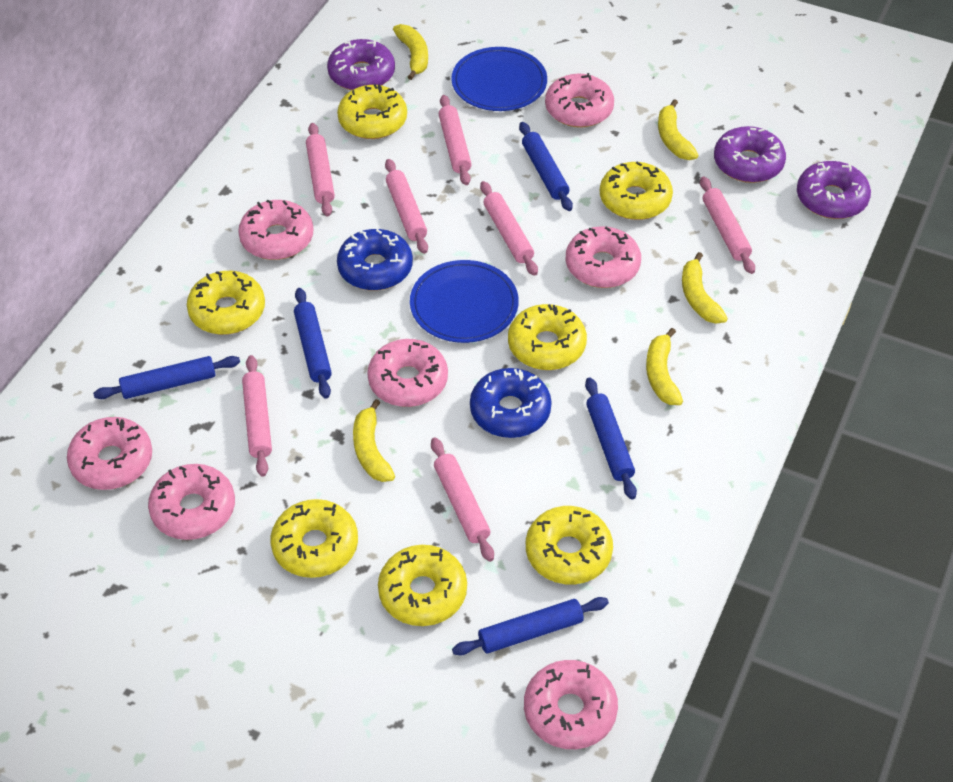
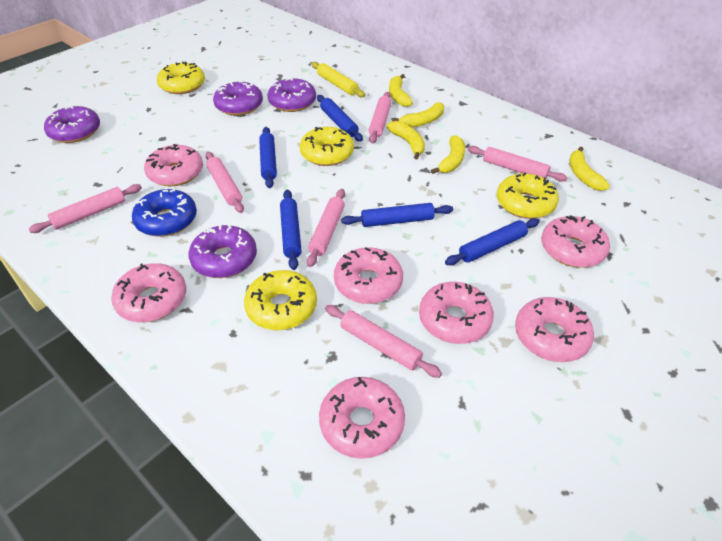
blue donut: 2 -> 1
blue plate: 2 -> 0
pink rolling pin: 7 -> 6
purple donut: 3 -> 4
yellow donut: 7 -> 4
yellow rolling pin: 0 -> 1

